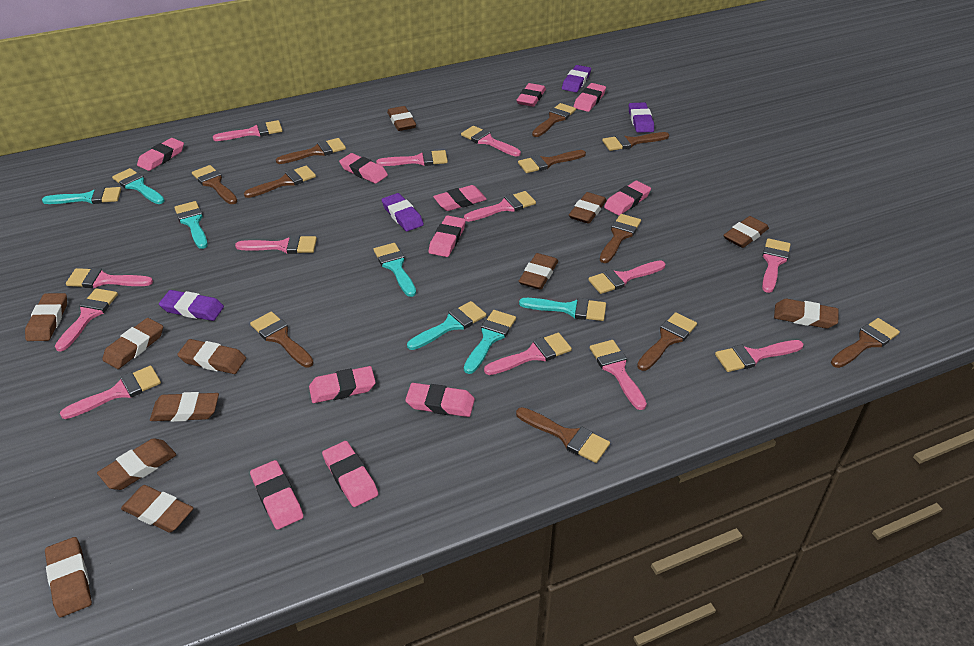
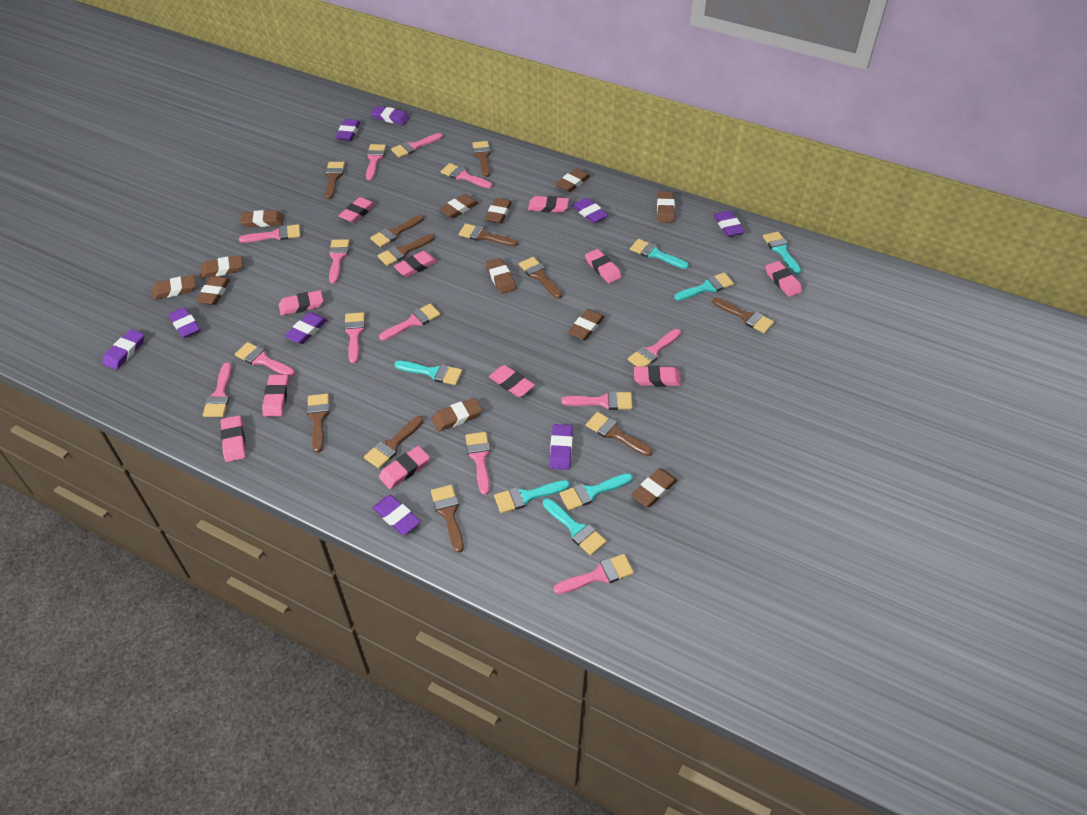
purple eraser: 4 -> 9

